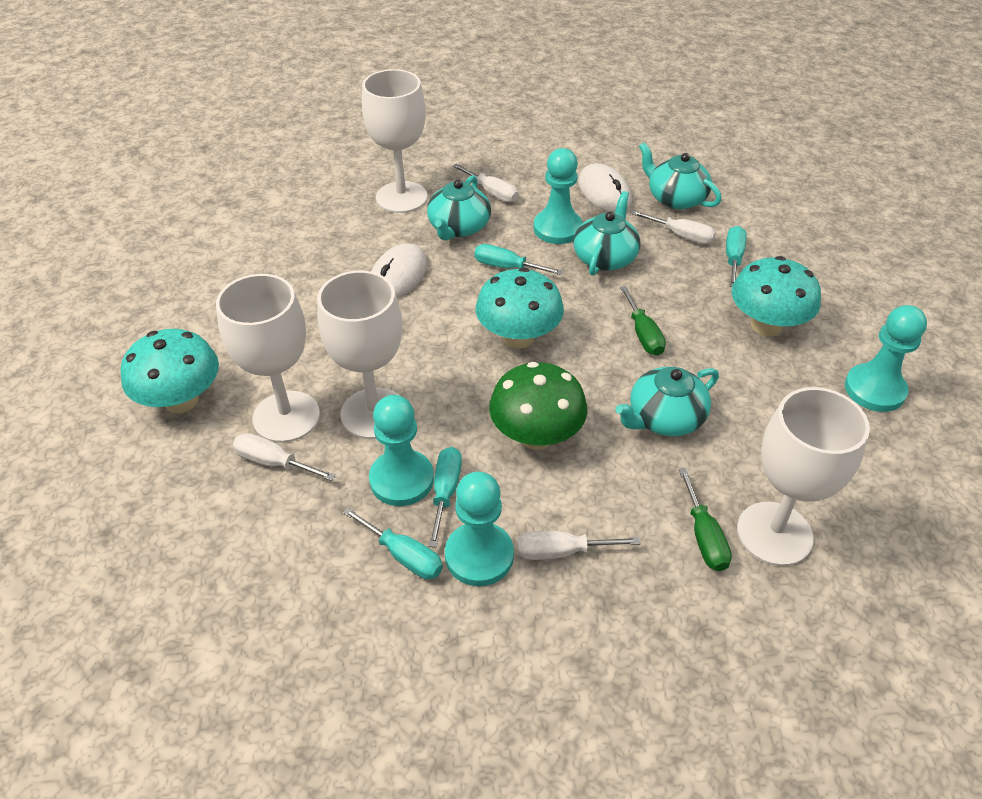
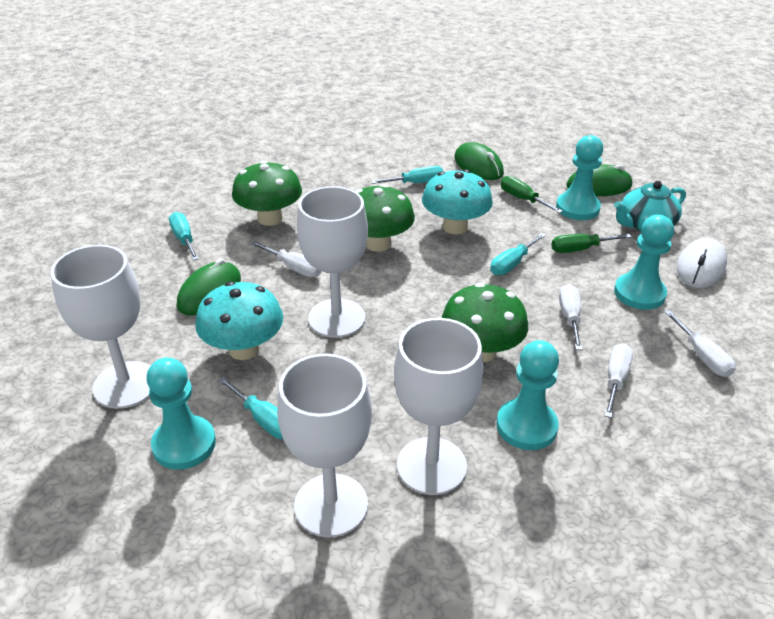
green mouse: 0 -> 3
green mushroom: 1 -> 3
turquoise mushroom: 3 -> 2
turquoise teapot: 4 -> 1
white mouse: 2 -> 1

